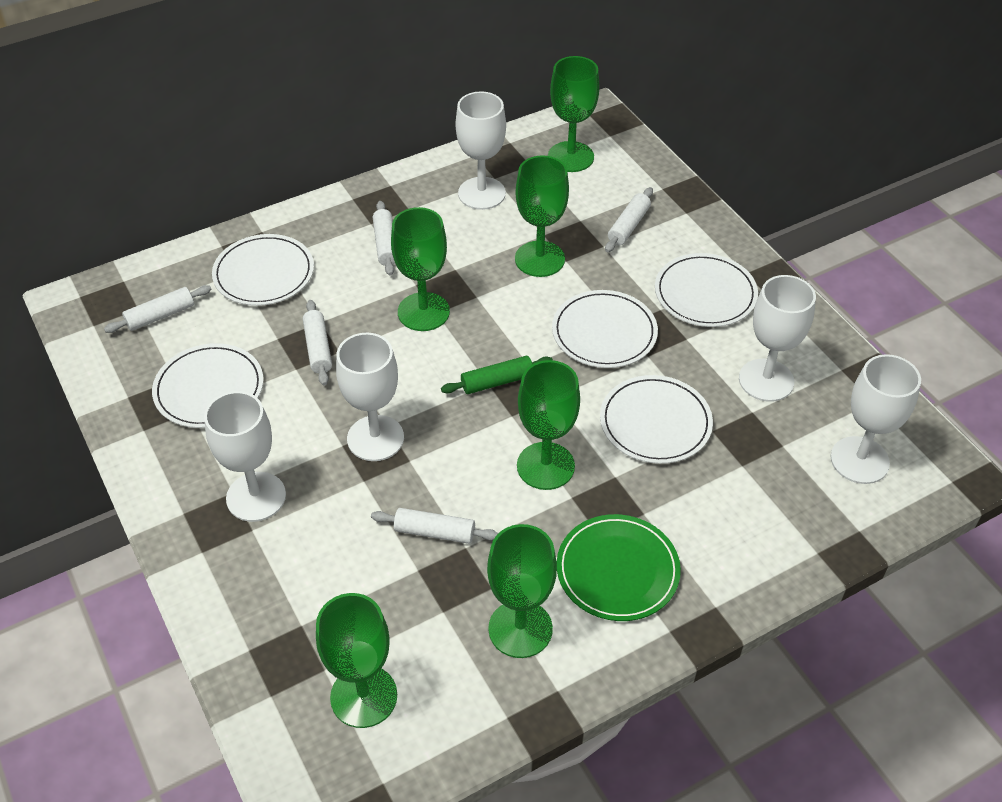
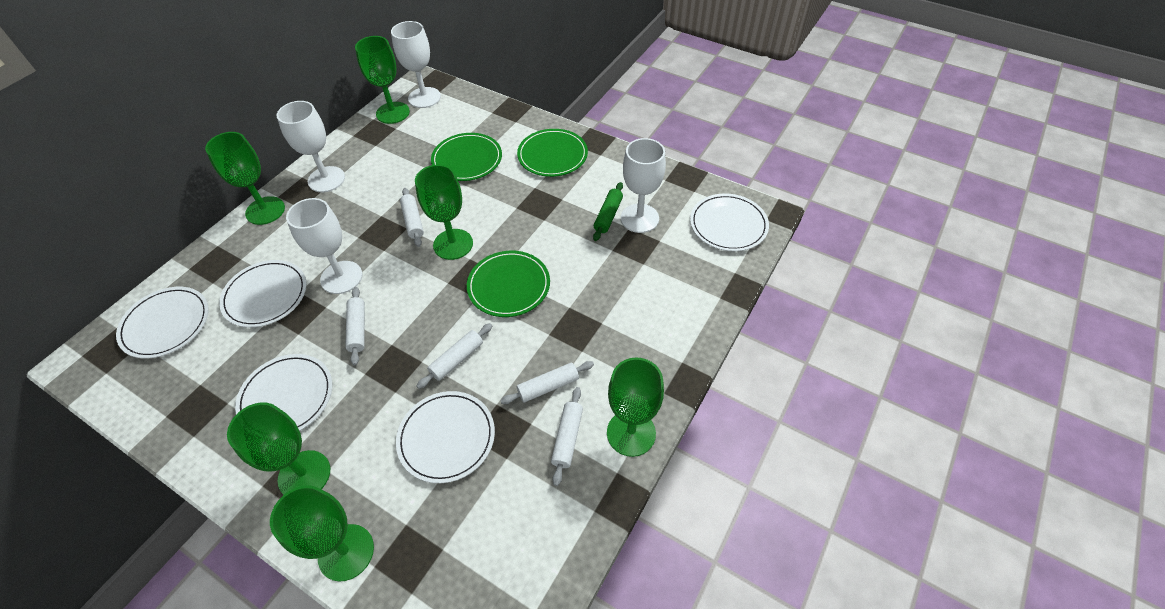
green plate: 1 -> 3
white goblet: 5 -> 4

